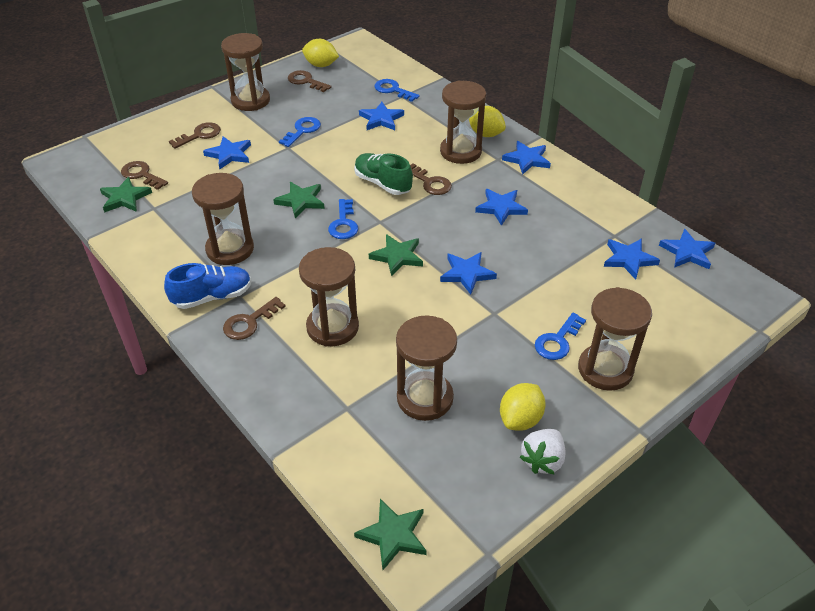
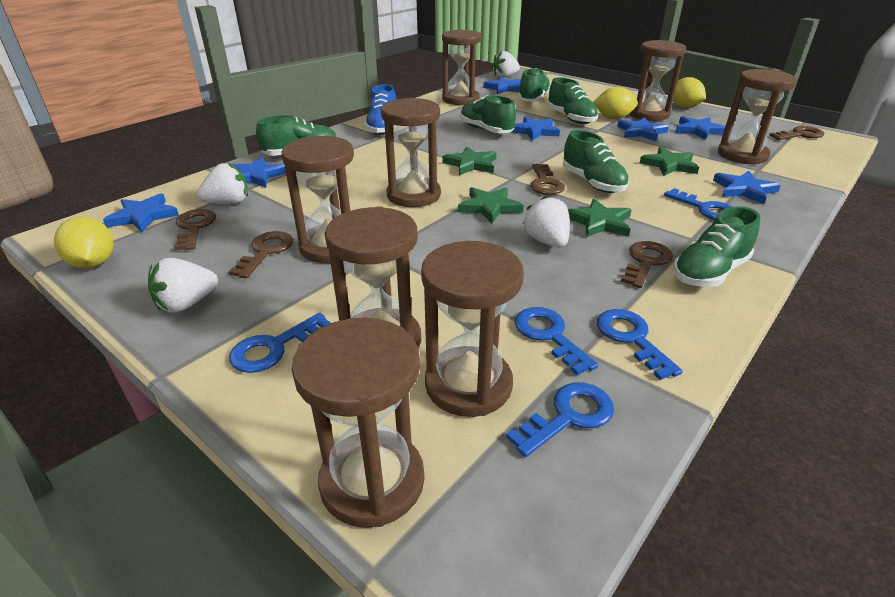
blue key: 4 -> 5
brown hourglass: 6 -> 8
green shoe: 1 -> 6
white strawberry: 1 -> 4

